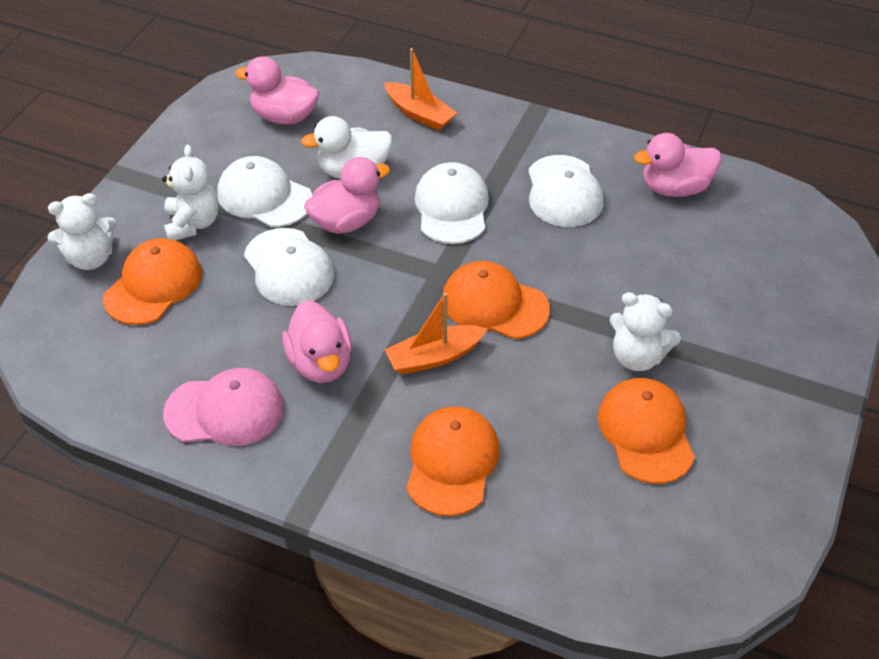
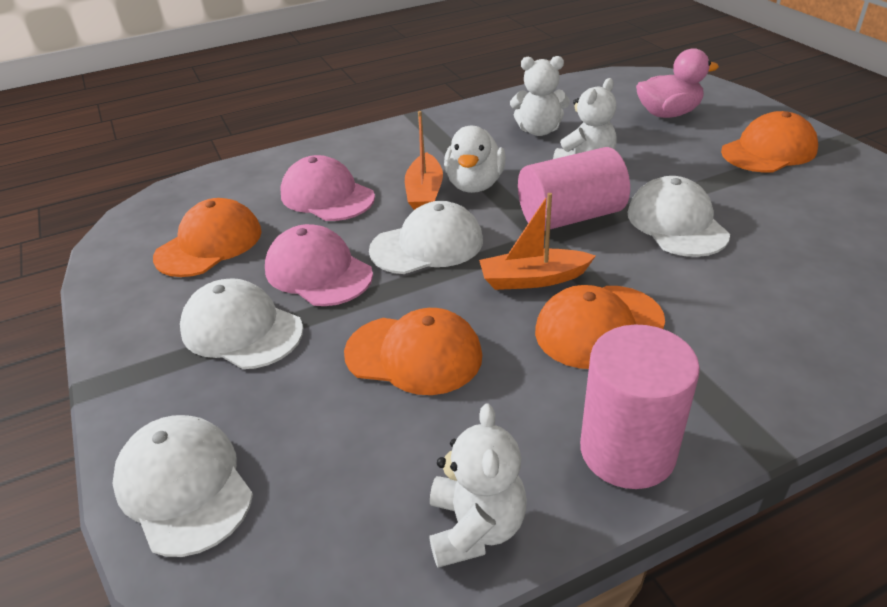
pink cap: 1 -> 2
pink cylinder: 0 -> 2
pink duck: 4 -> 1

